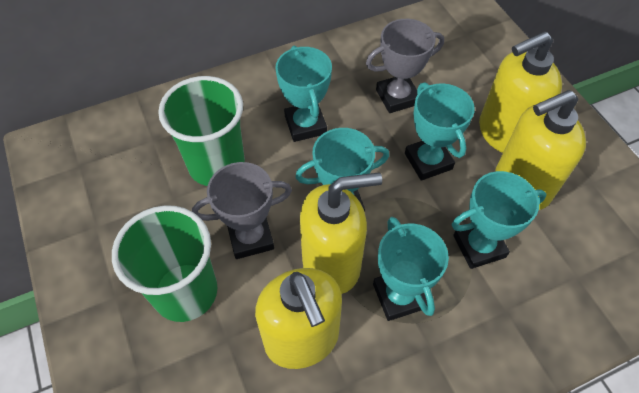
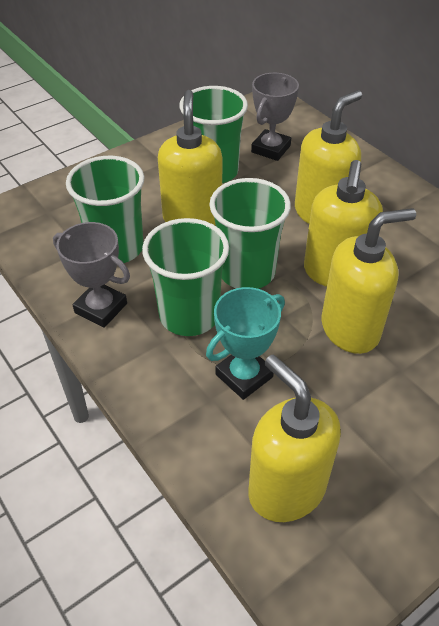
green cup: 2 -> 4
turquoise trophy: 5 -> 1
yellow soap dispenser: 4 -> 5

